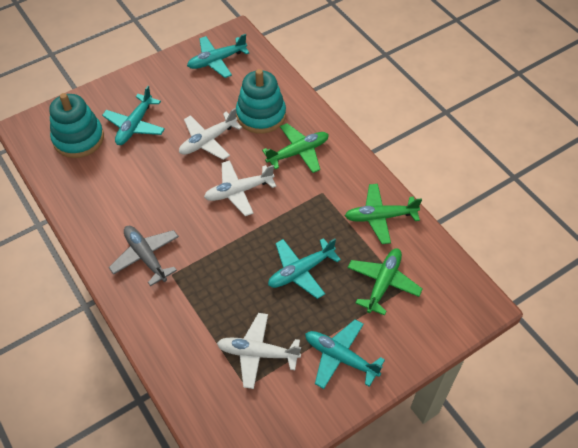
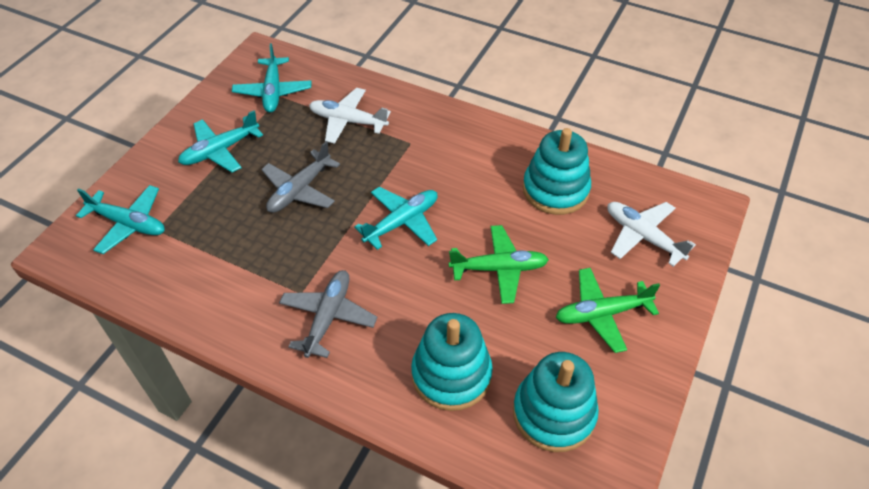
green plane: 3 -> 2
grey plane: 1 -> 2
turquoise stacking toy: 2 -> 3
white plane: 3 -> 2

